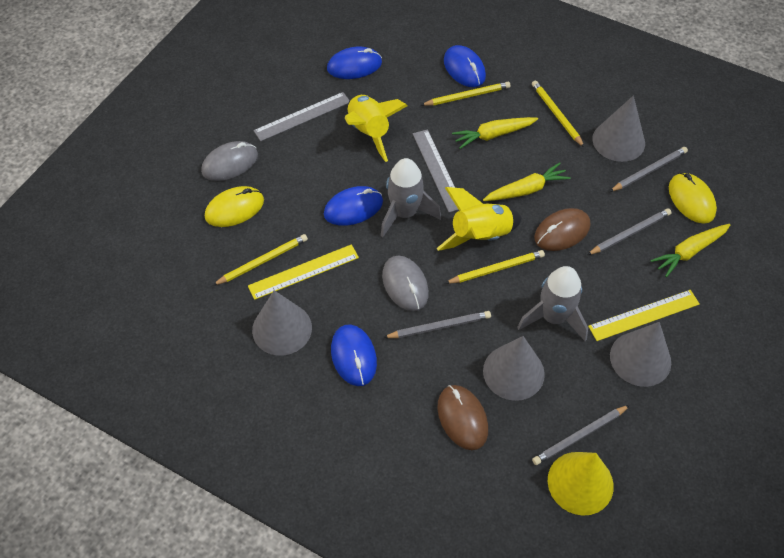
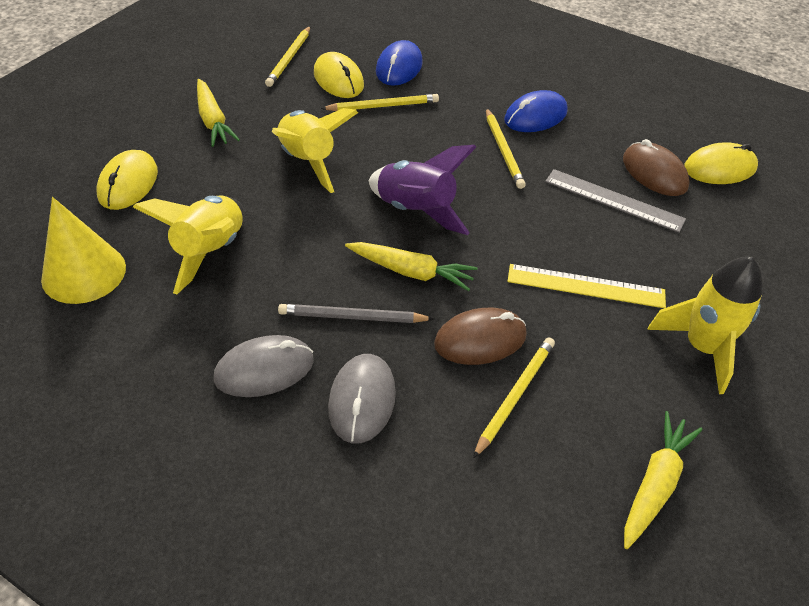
blue mouse: 4 -> 2
grey cone: 4 -> 0
grey pencil: 4 -> 1
grey rocket: 2 -> 0
grey ruler: 2 -> 1
purple rocket: 0 -> 1
yellow mouse: 2 -> 3
yellow rocket: 2 -> 3
yellow ruler: 2 -> 1

